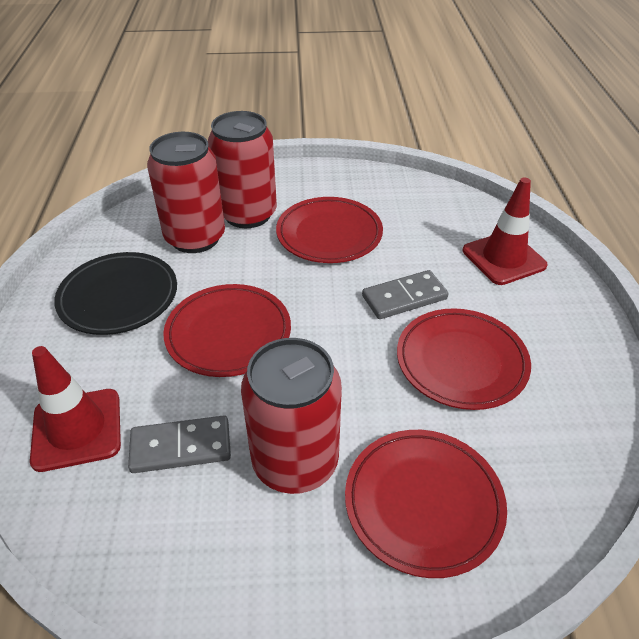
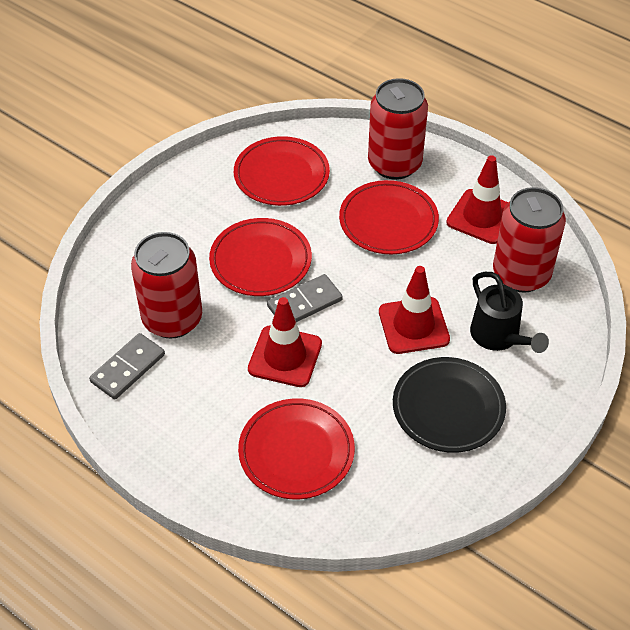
black watering can: 0 -> 1
red traffic cone: 2 -> 3

